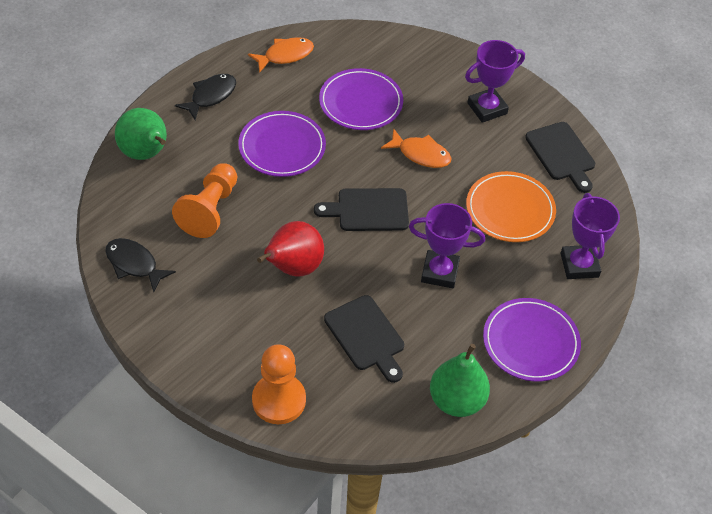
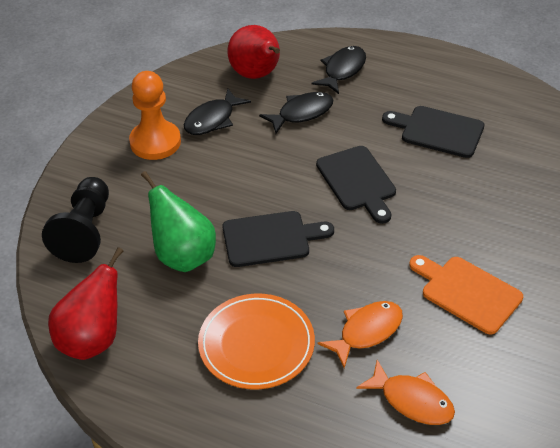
black fish: 2 -> 3
black pawn: 0 -> 1
green pear: 2 -> 1
orange cutting board: 0 -> 1
orange pawn: 2 -> 1
purple plate: 3 -> 0
purple trophy: 3 -> 0
red pear: 1 -> 2

